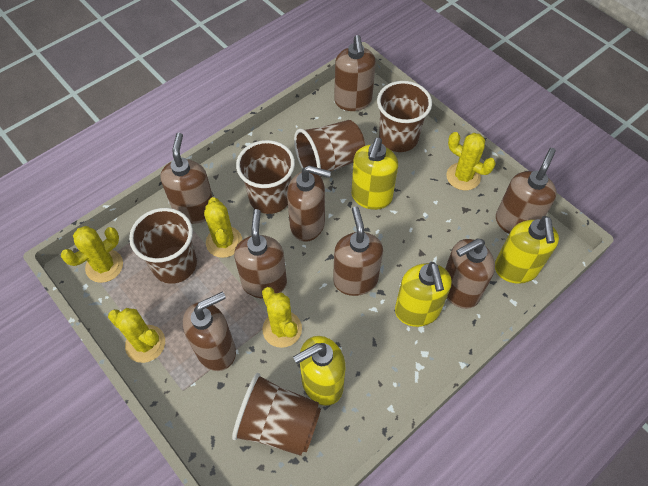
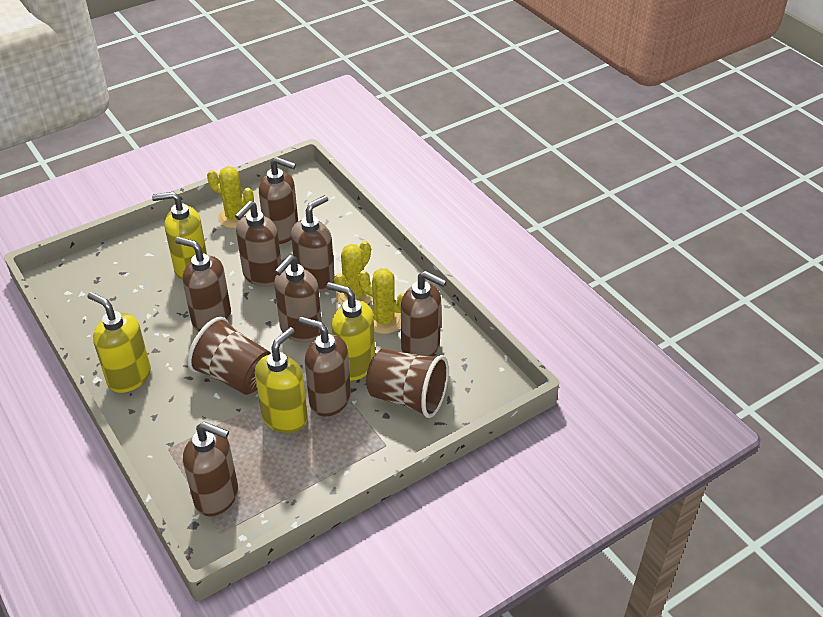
brown cup: 5 -> 2
yellow cactus: 5 -> 3

